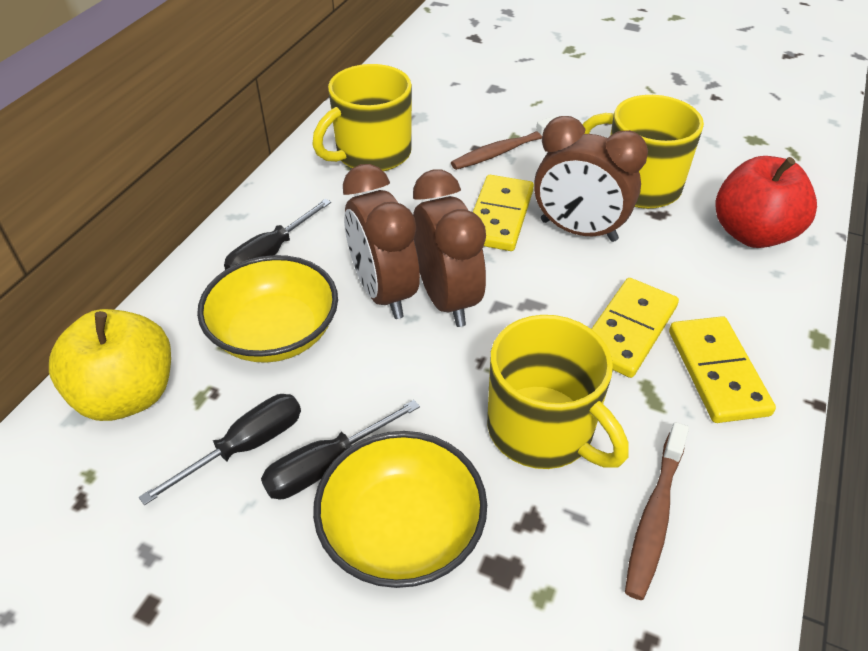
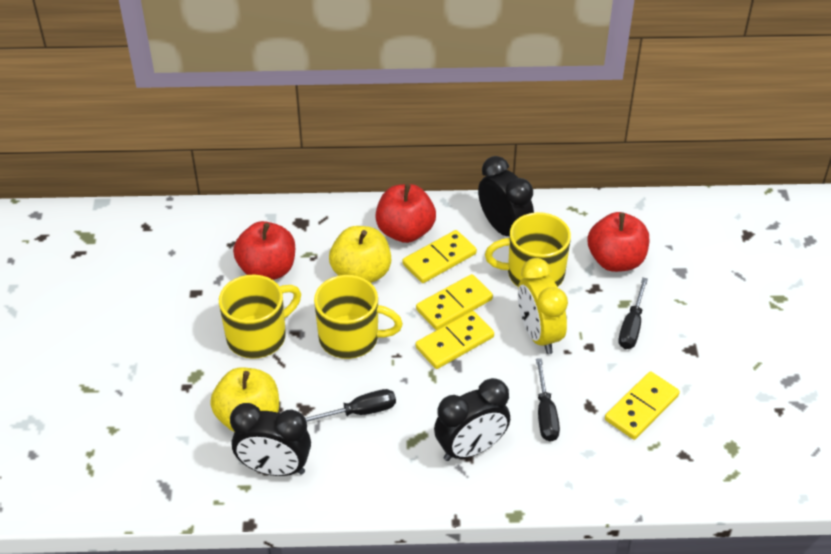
black clock: 0 -> 3
brown clock: 3 -> 0
brown toothbrush: 2 -> 0
red apple: 1 -> 3
yellow apple: 1 -> 2
yellow bowl: 2 -> 0
yellow clock: 0 -> 1
yellow domino: 3 -> 4

